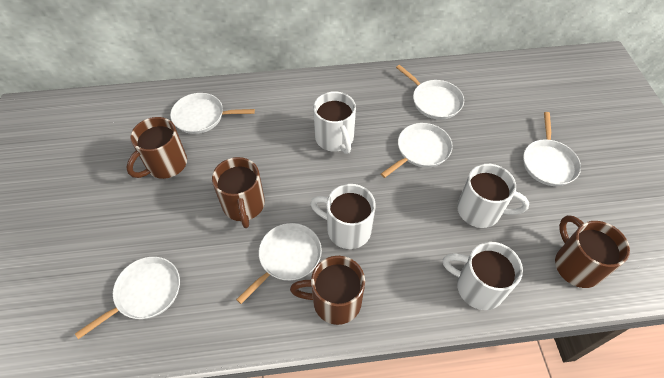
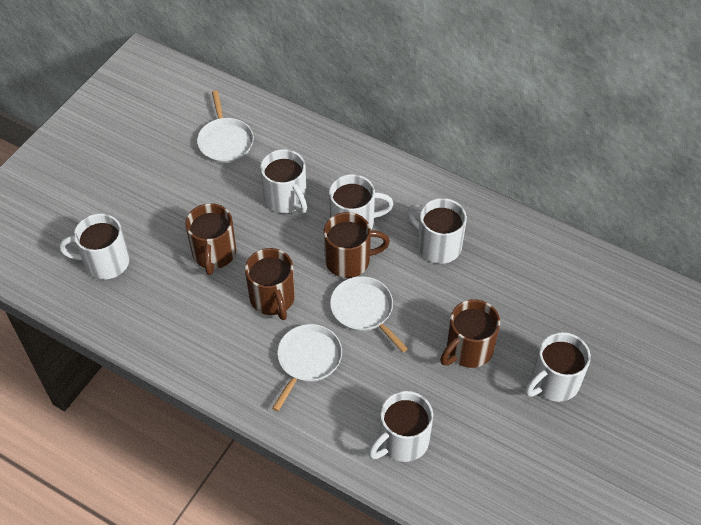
white mug: 4 -> 6
white pan: 6 -> 3

